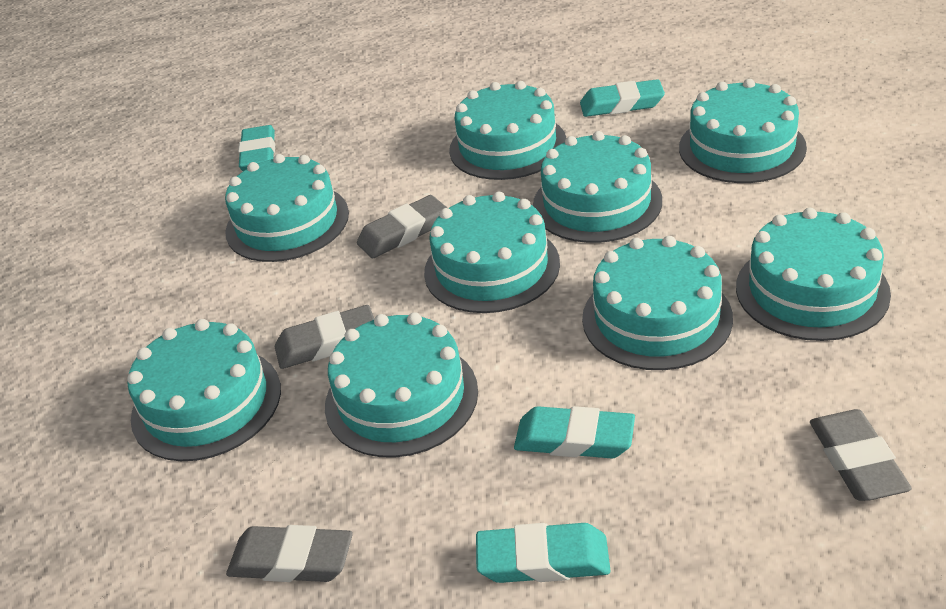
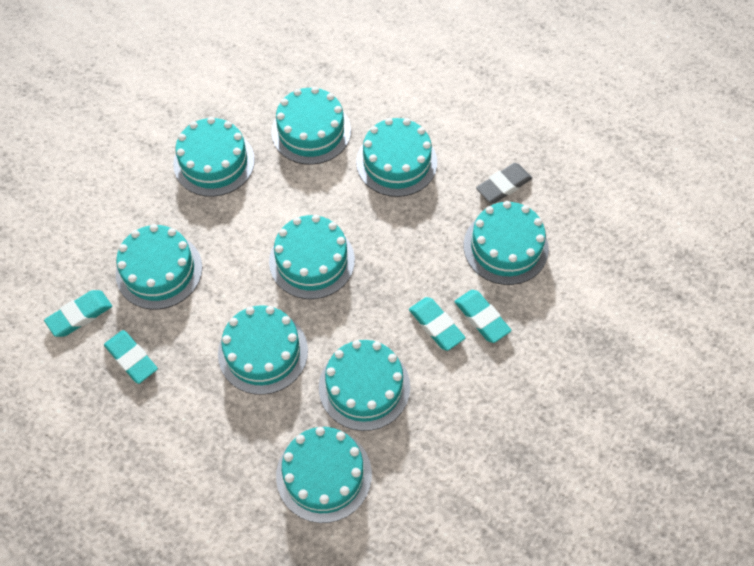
grey eraser: 4 -> 1

